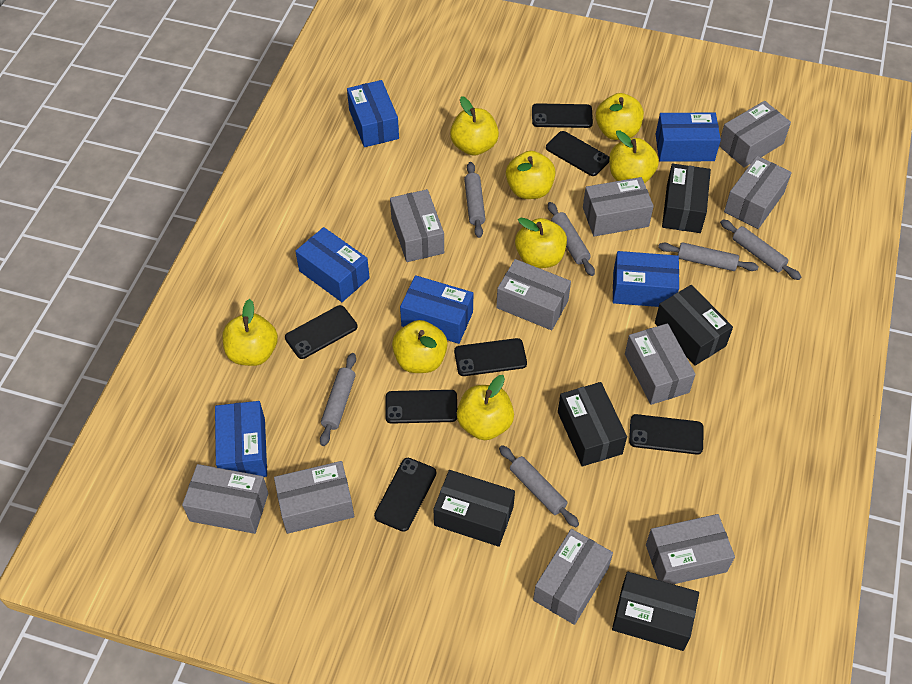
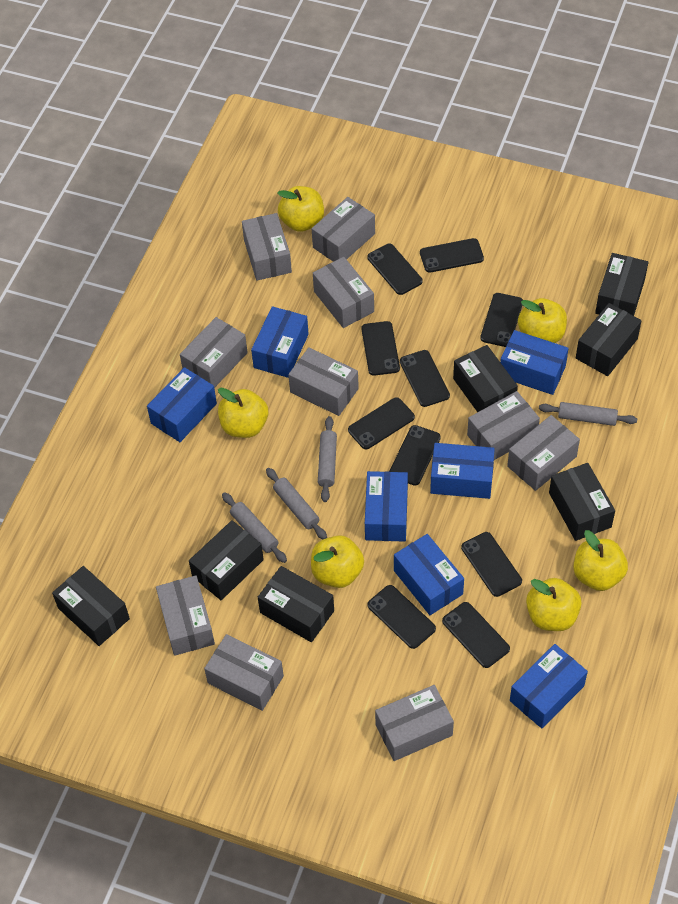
black box: 5 -> 7
black phone: 7 -> 10
blue box: 6 -> 7
grey rolling pin: 6 -> 4
yellow apple: 8 -> 6

